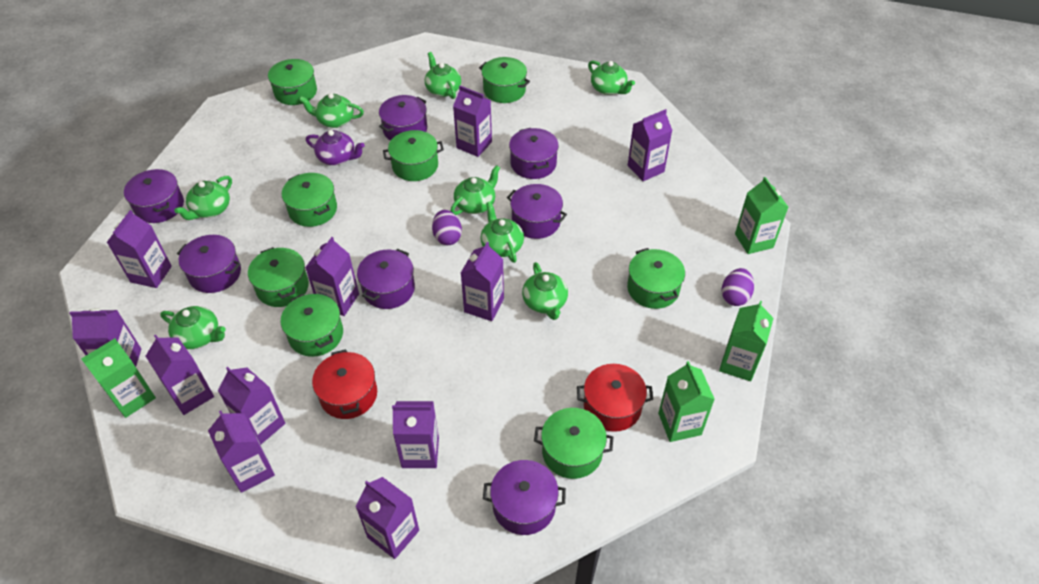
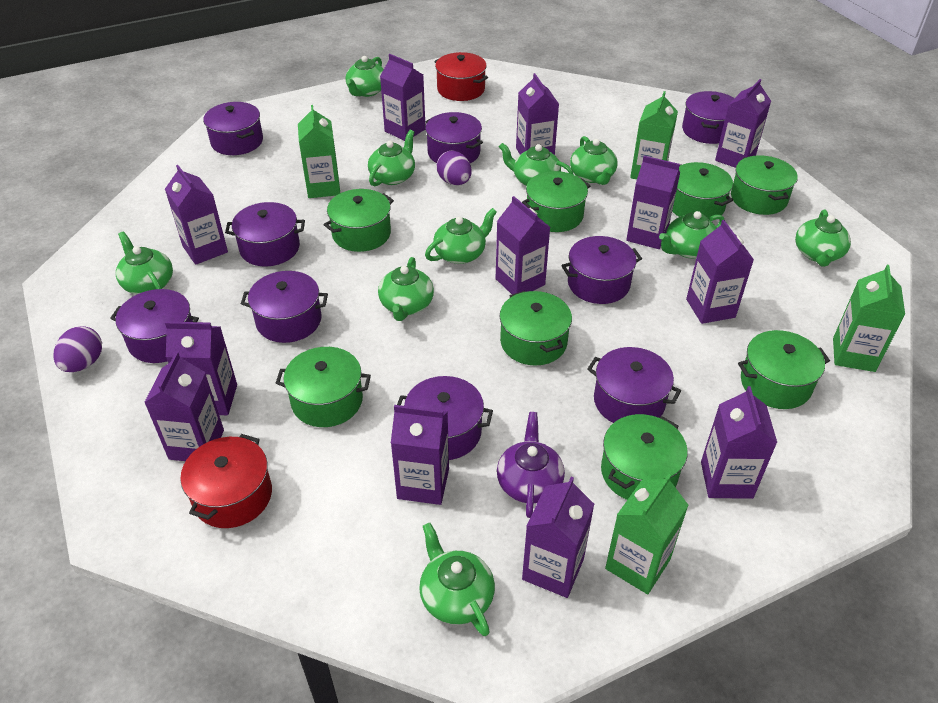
green teapot: 8 -> 10
purple carton: 11 -> 12
purple pot: 7 -> 9

